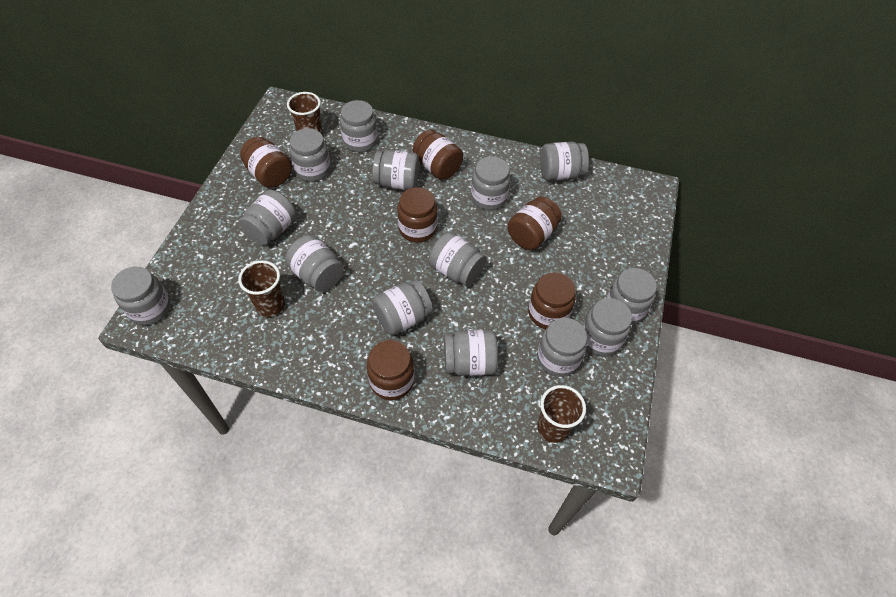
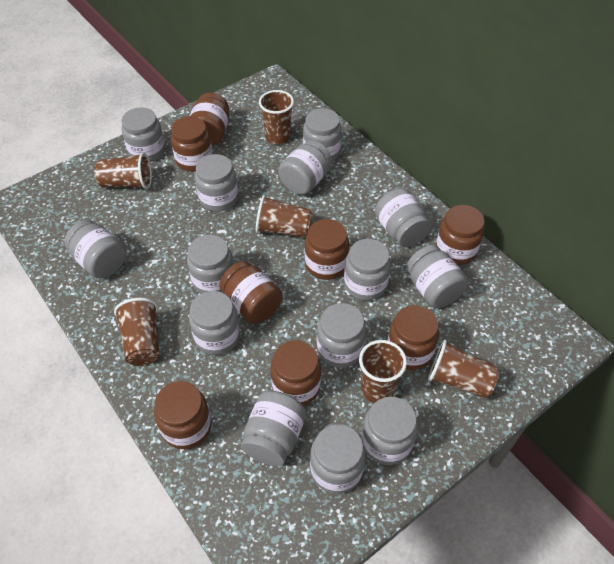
brown cup: 3 -> 6
brown jar: 6 -> 8

